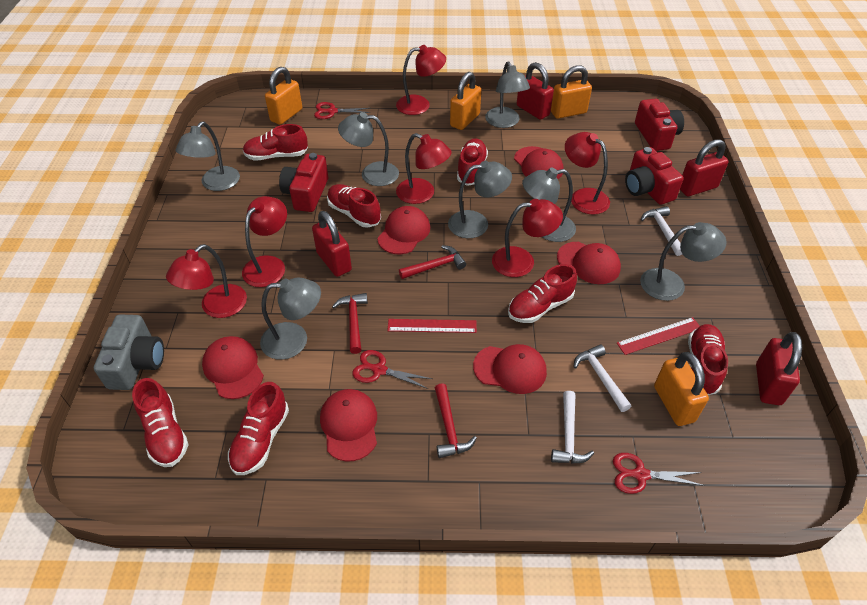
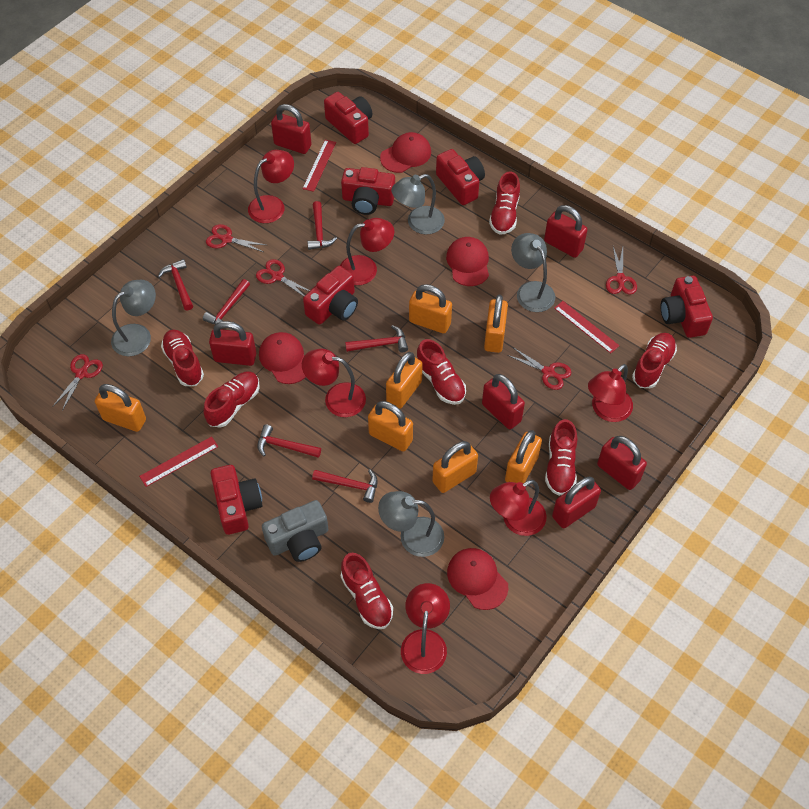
grey lamp: 7 -> 4
orange padlock: 4 -> 7
red camera: 3 -> 6
red cap: 6 -> 4
red hammer: 3 -> 6
red padlock: 4 -> 6
red ruler: 2 -> 3
red scissors: 3 -> 5
white hammer: 3 -> 0

